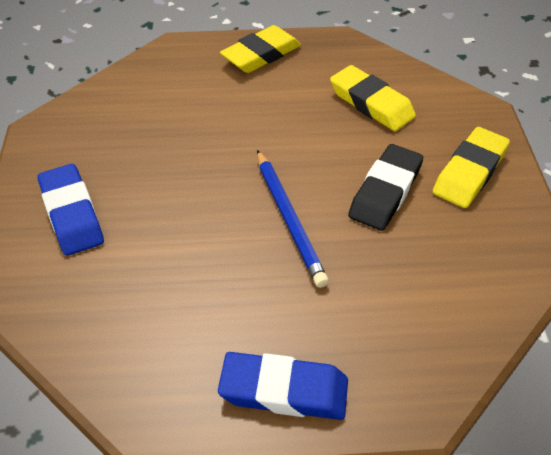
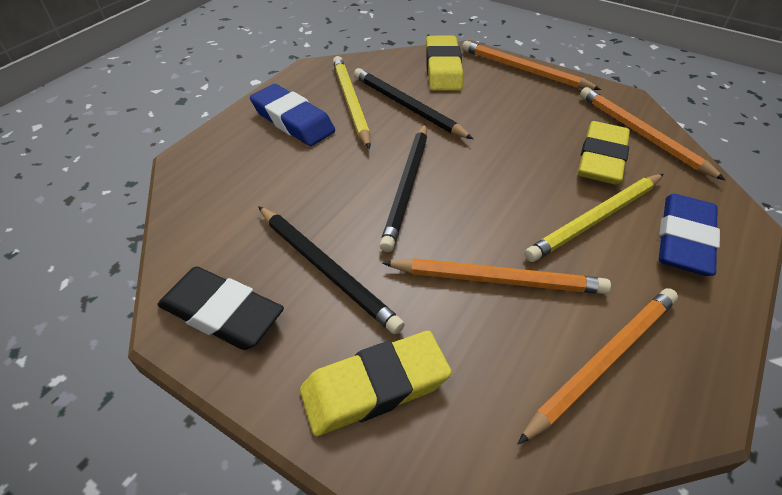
black pencil: 0 -> 3
blue pencil: 1 -> 0
orange pencil: 0 -> 4
yellow pencil: 0 -> 2

